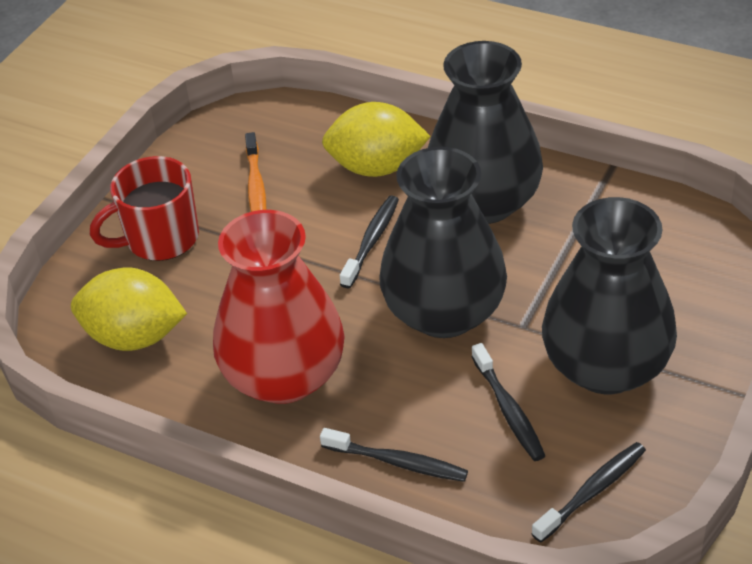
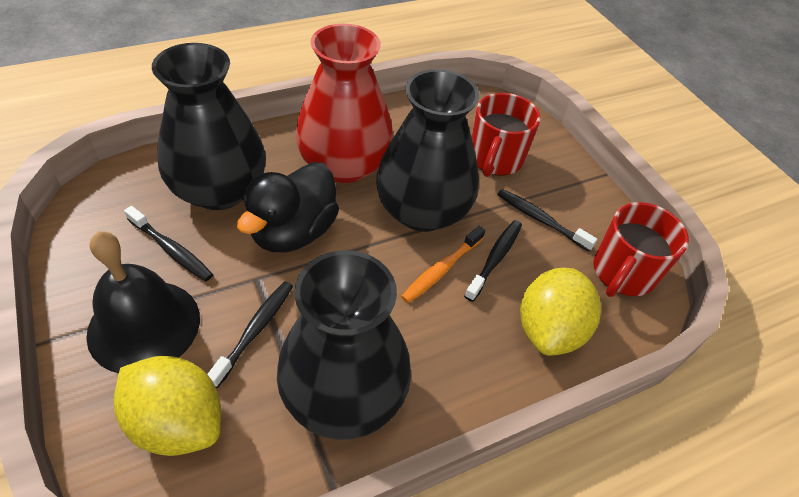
black bell: 0 -> 1
black duck: 0 -> 1
red mug: 1 -> 2

